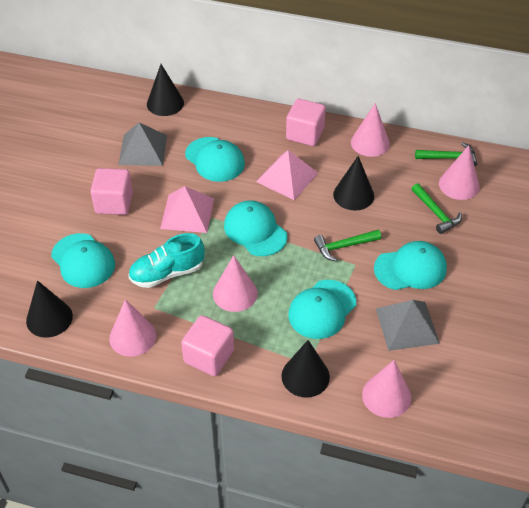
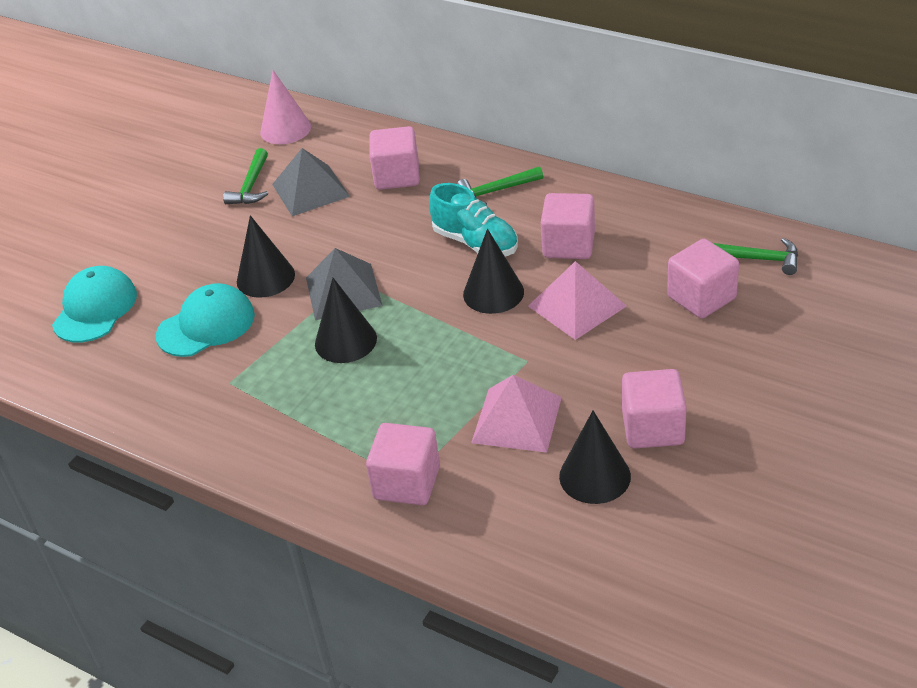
pink cone: 5 -> 1
pink cube: 3 -> 5
turquoise cap: 5 -> 2

